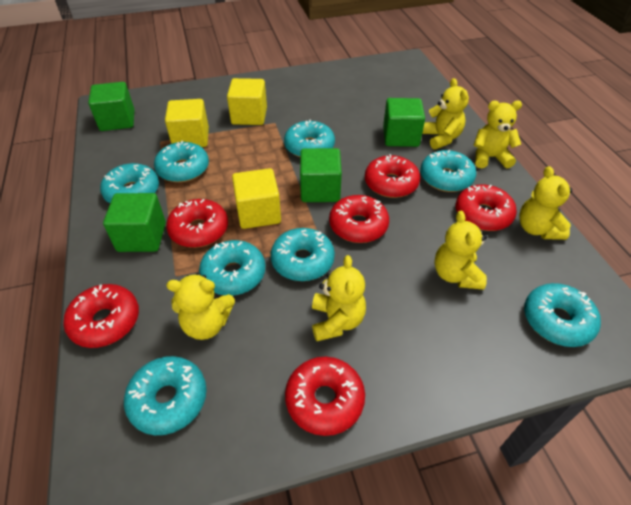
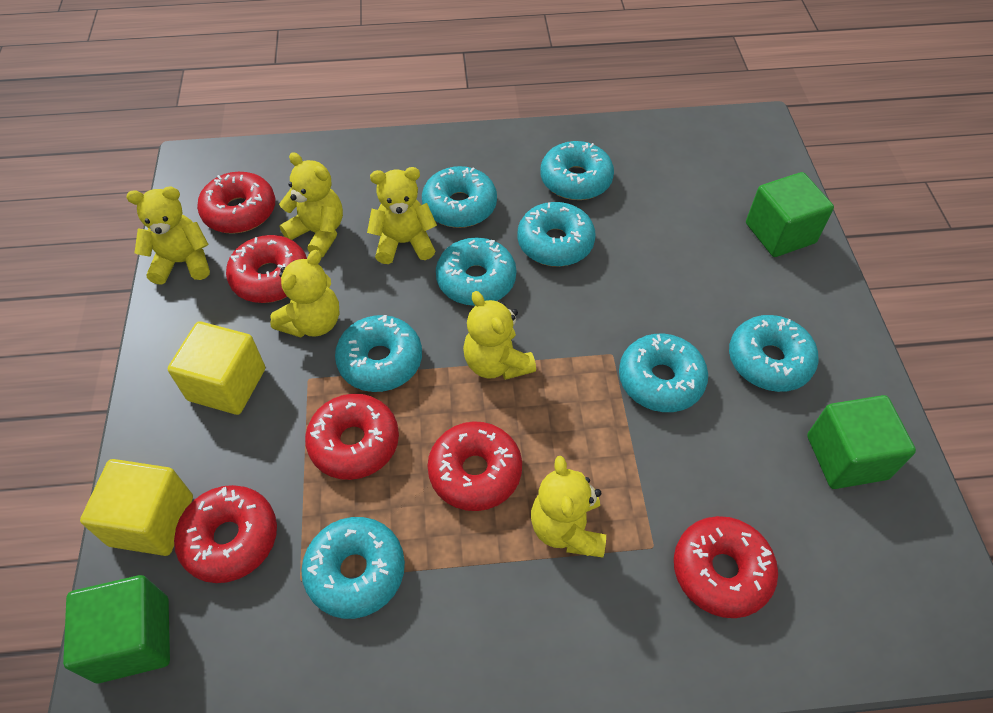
green cube: 4 -> 3
yellow cube: 3 -> 2

